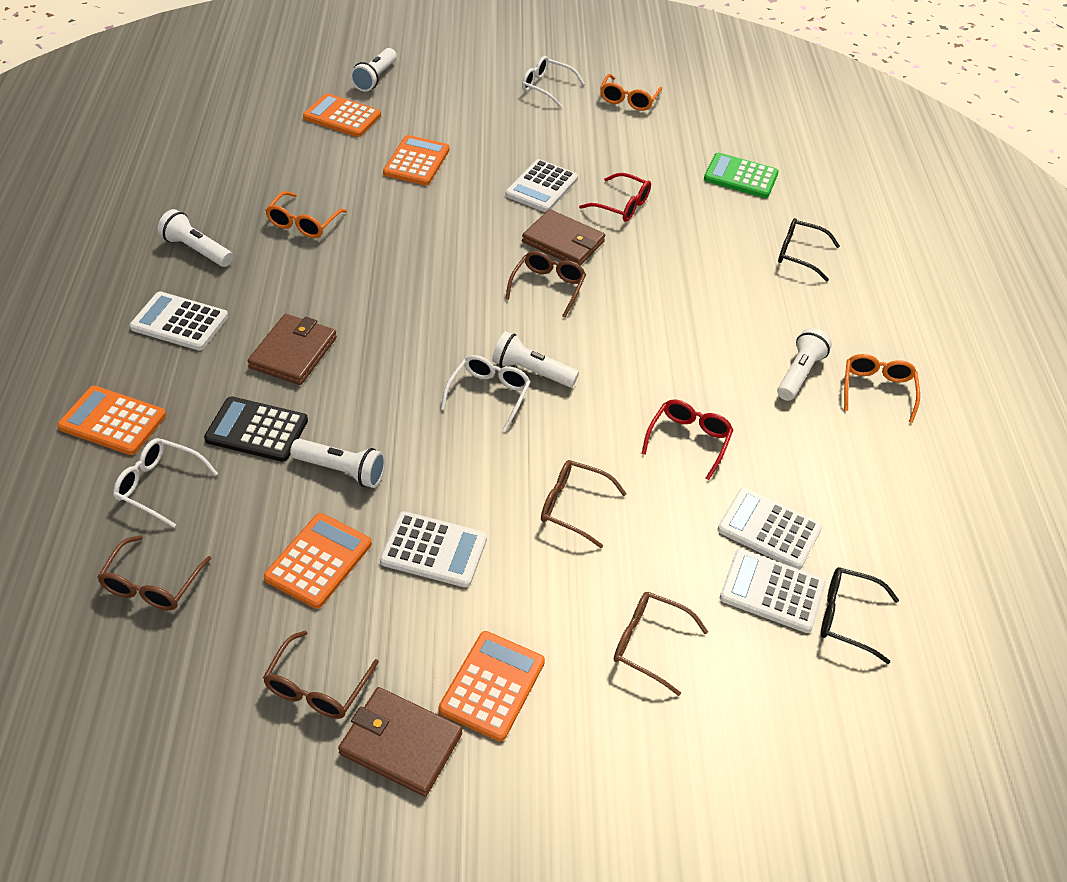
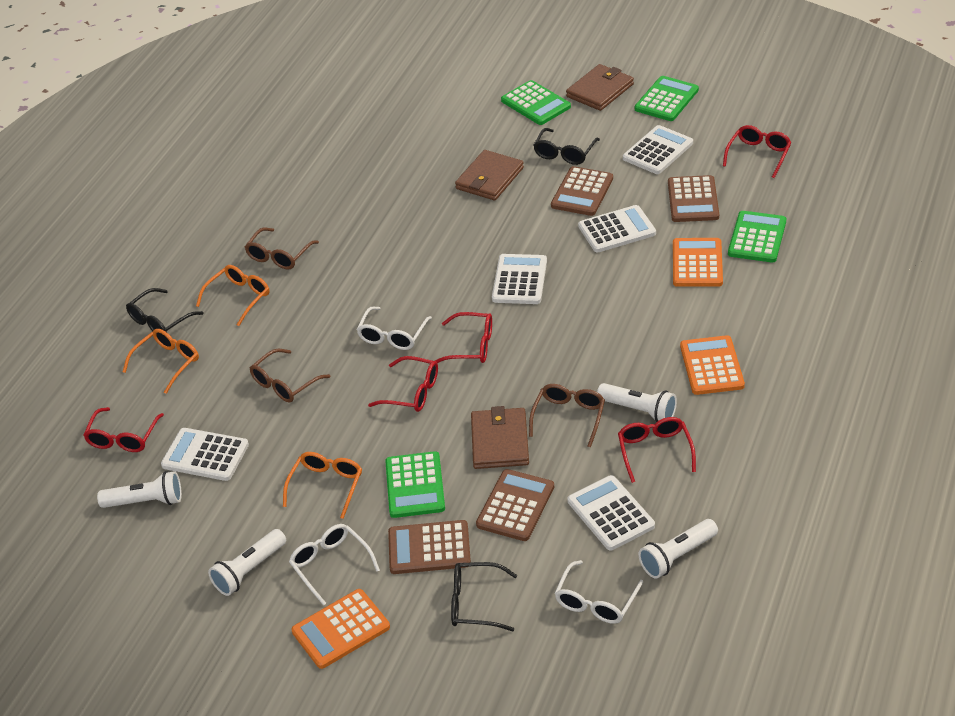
black calculator: 1 -> 0
black glasses: 2 -> 3
brown calculator: 0 -> 4
brown glasses: 5 -> 3
green calculator: 1 -> 4
orange calculator: 5 -> 3
red glasses: 2 -> 5
white flashlight: 5 -> 4

